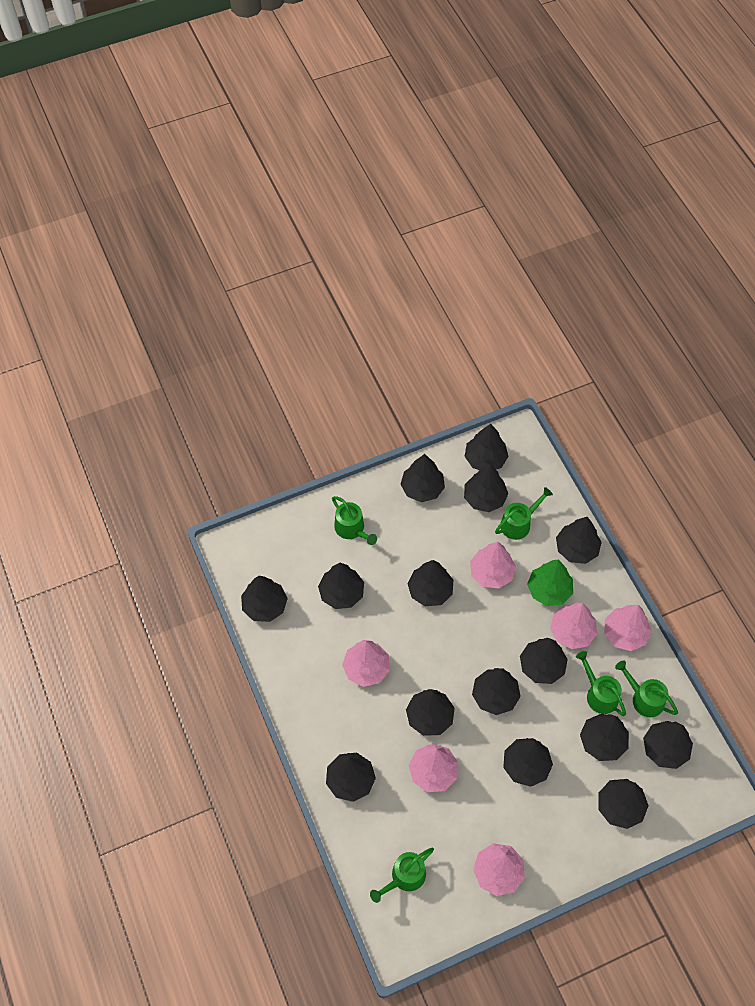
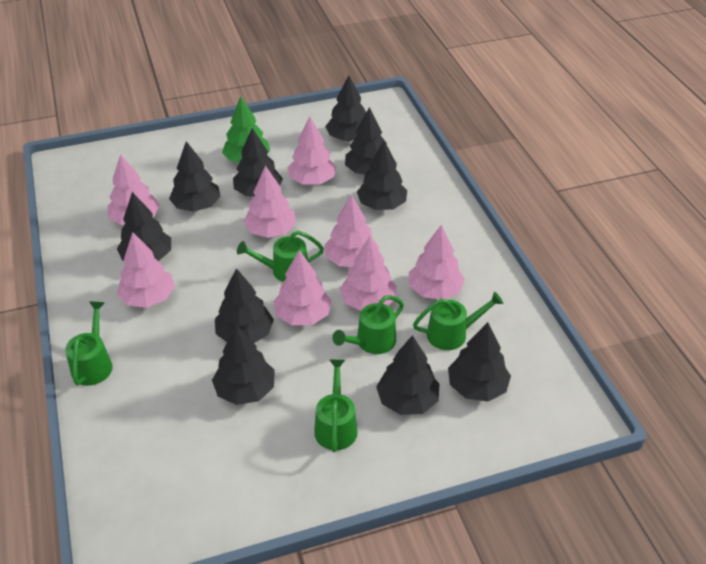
black tree: 15 -> 10
pink tree: 6 -> 8

